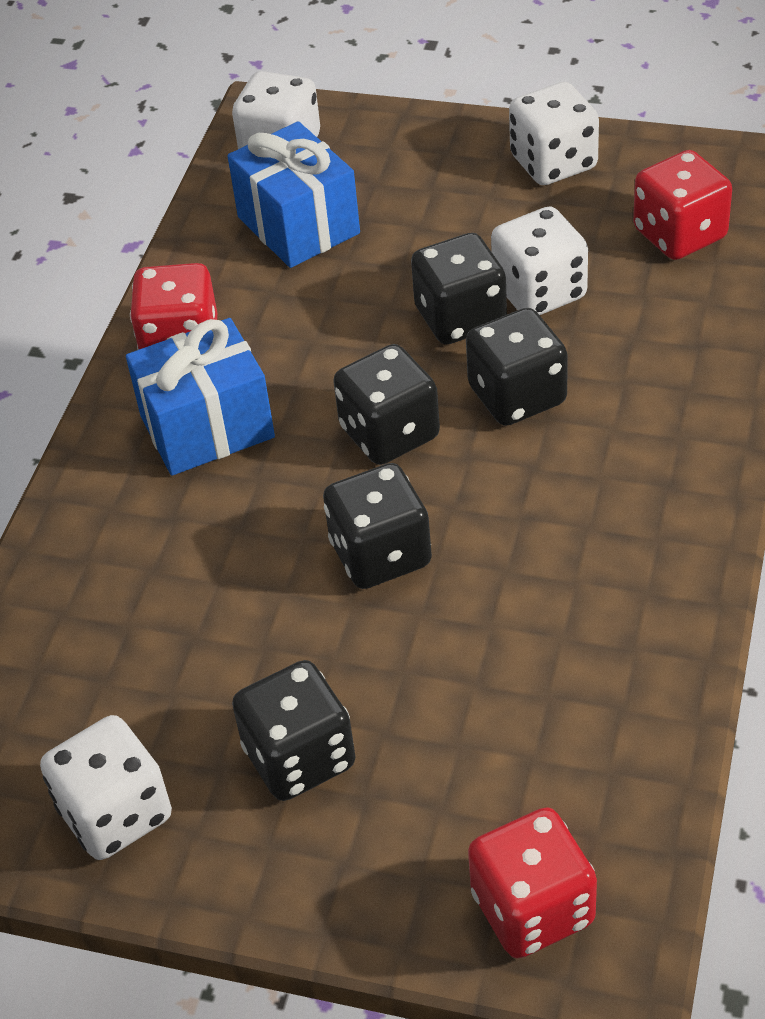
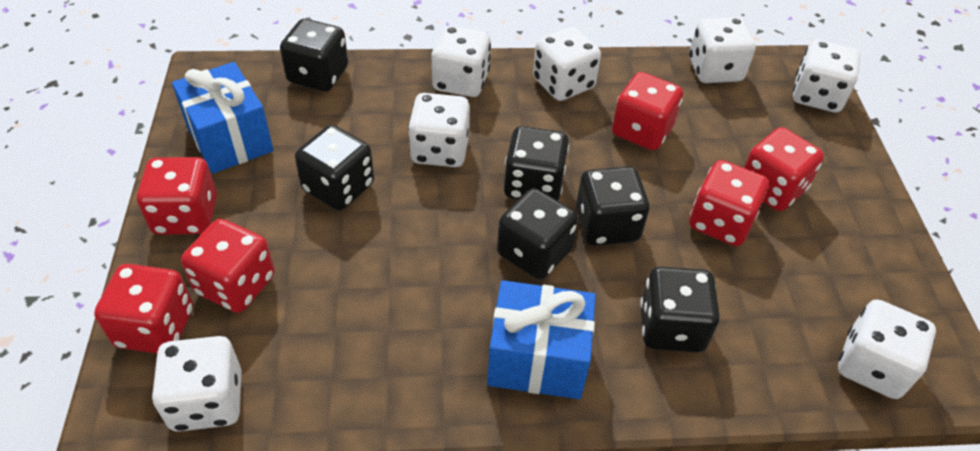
black dice: 5 -> 6
red dice: 3 -> 6
white dice: 4 -> 7

